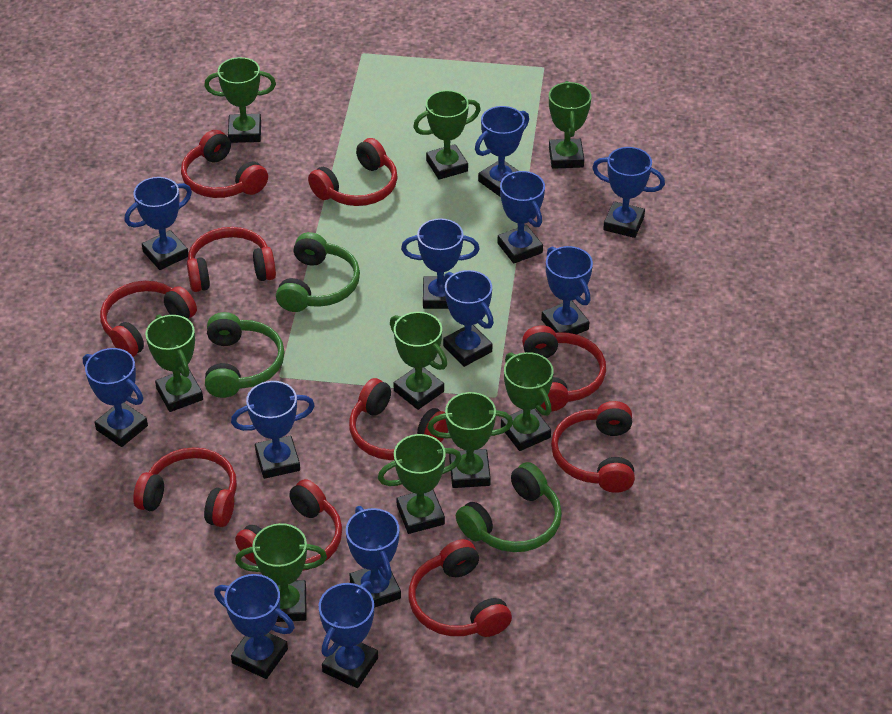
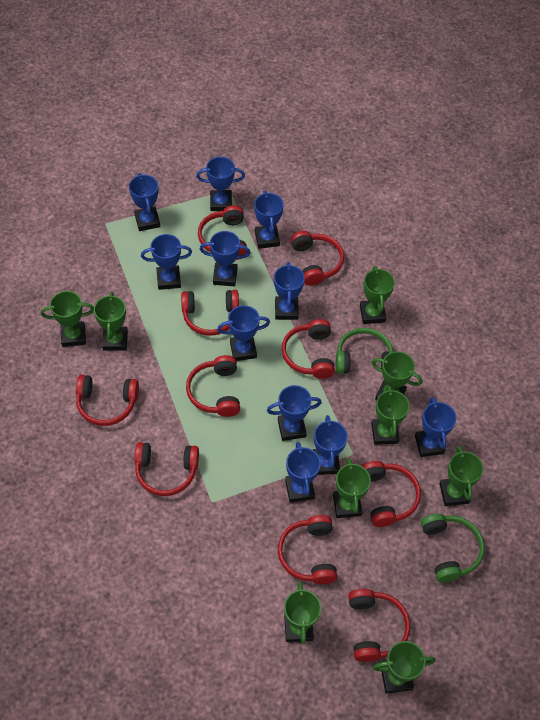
blue trophy: 12 -> 11
green headphones: 3 -> 2

